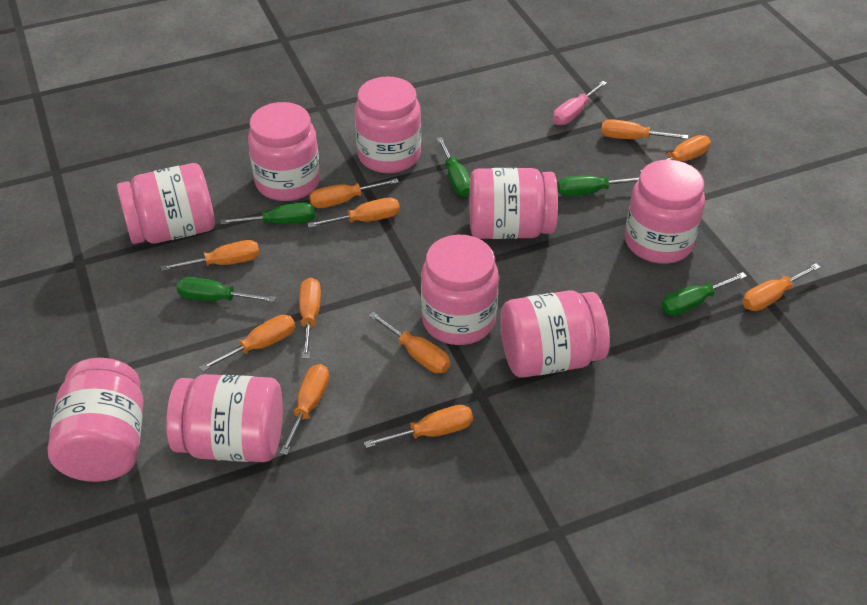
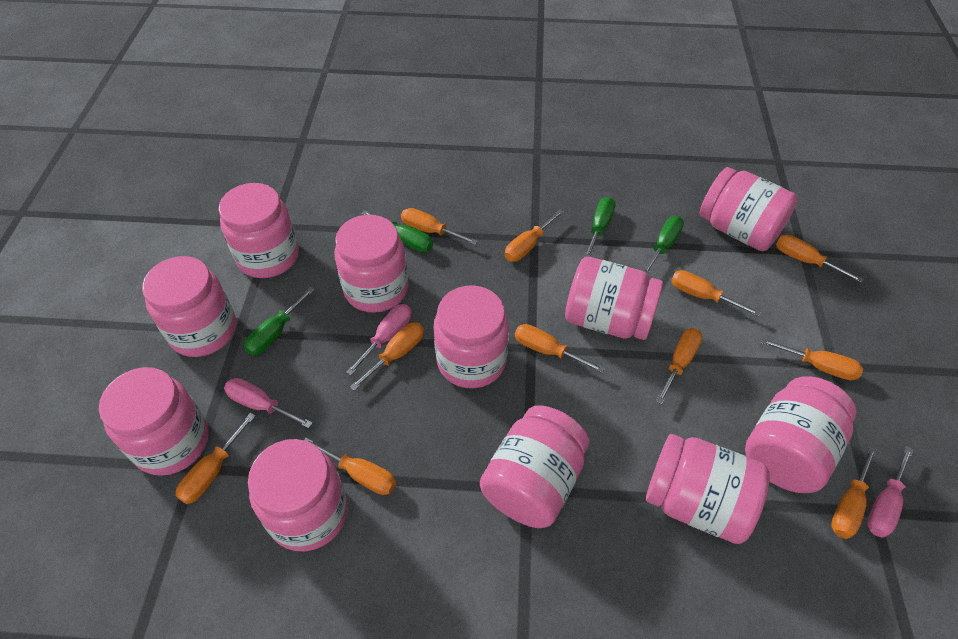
green screwdriver: 5 -> 4
pink jar: 9 -> 11
pink screwdriver: 1 -> 3

